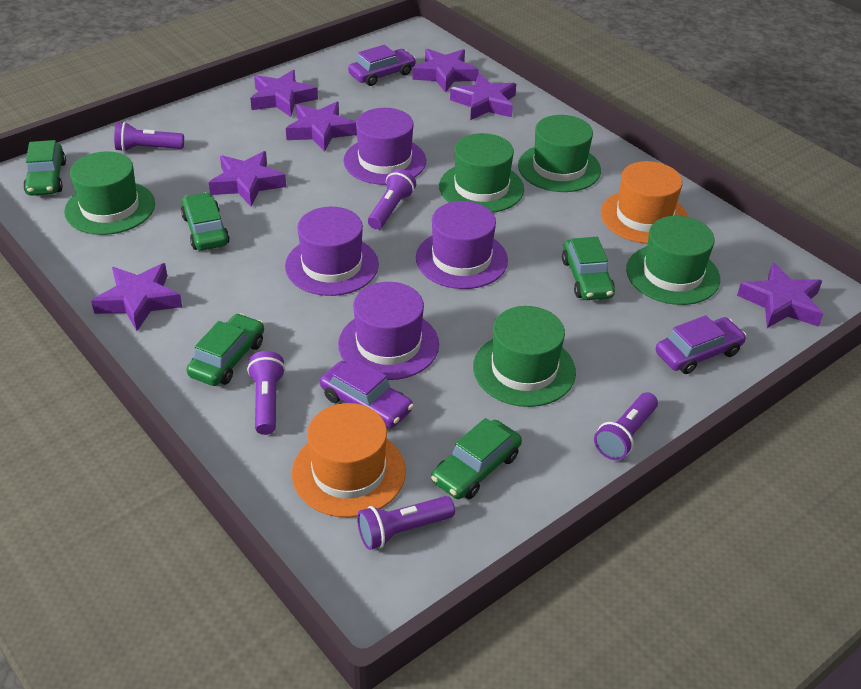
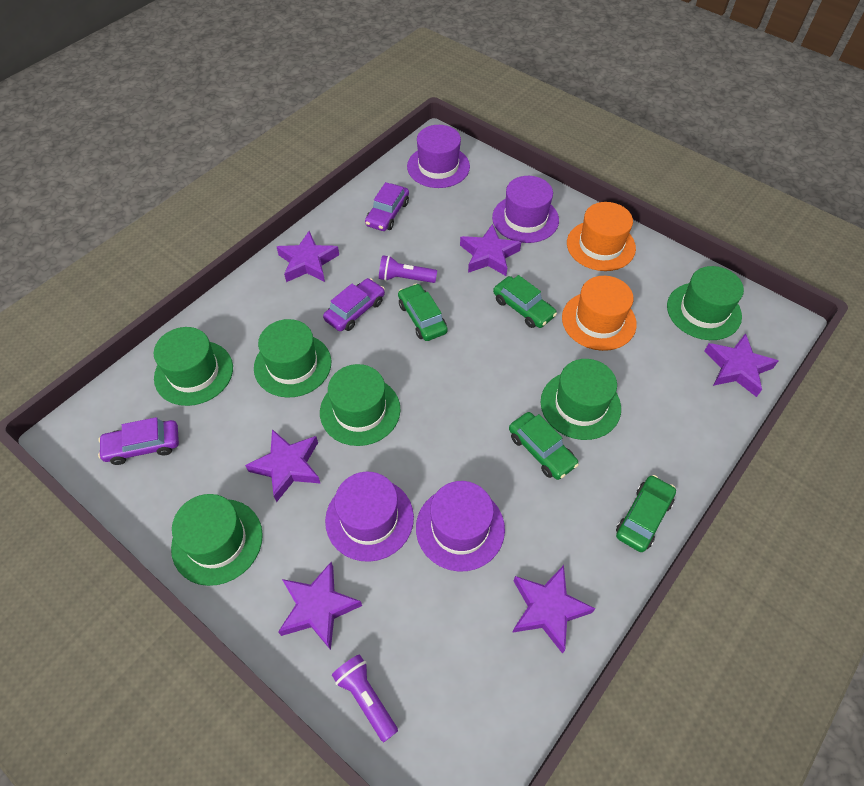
green car: 5 -> 4
green hat: 5 -> 6
purple flashlight: 5 -> 2
purple star: 7 -> 6

